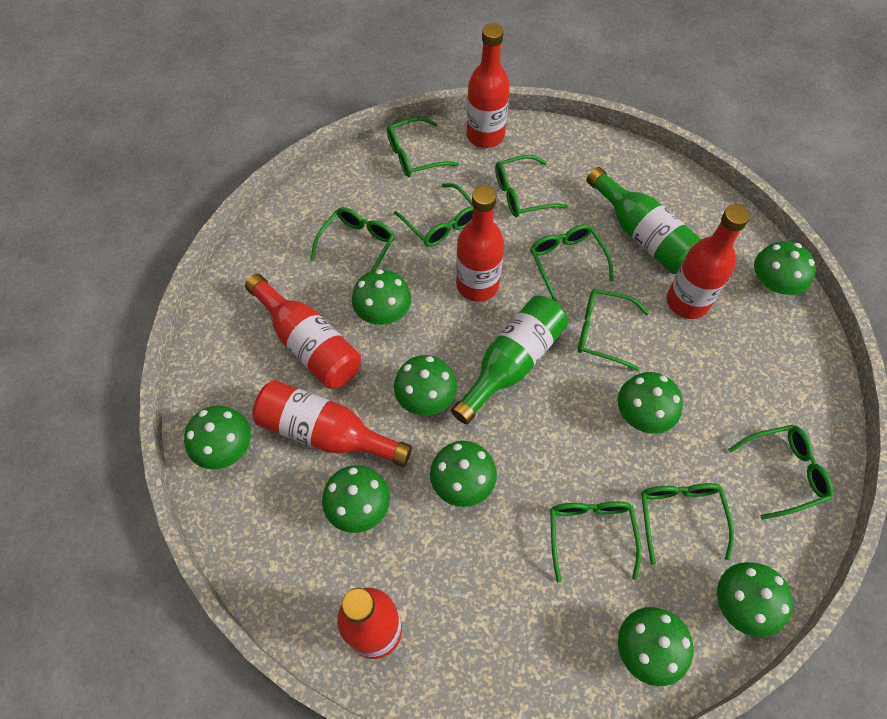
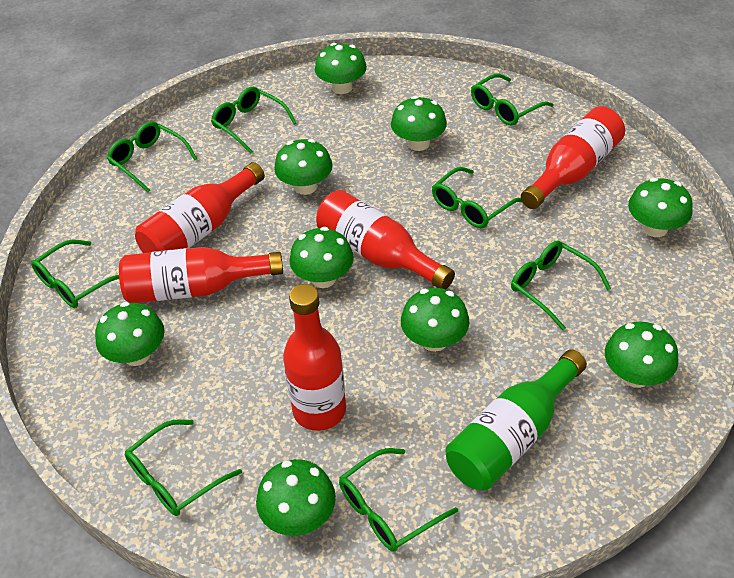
green bottle: 2 -> 1
green glasses: 9 -> 8
red bottle: 6 -> 5

